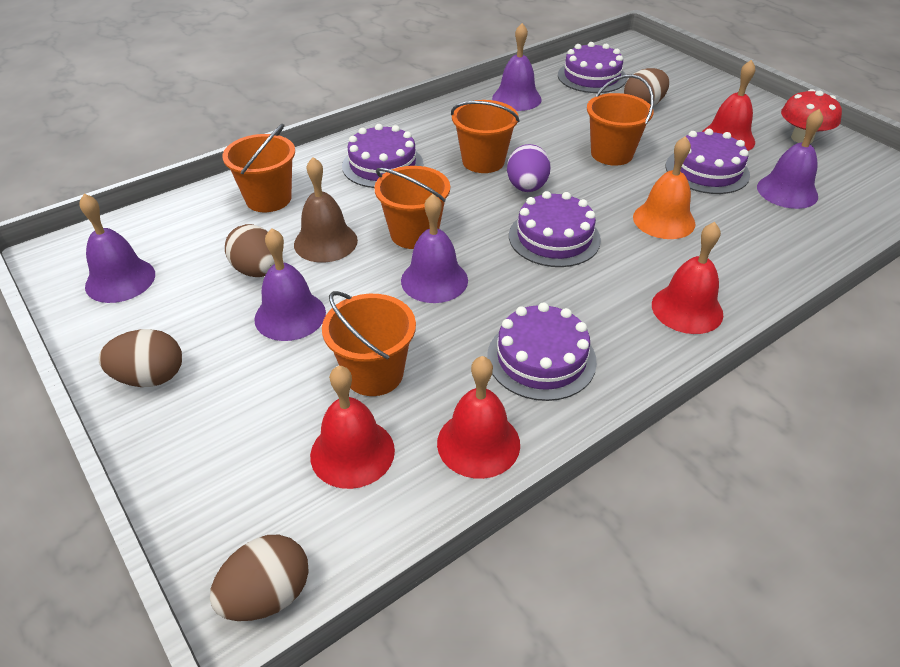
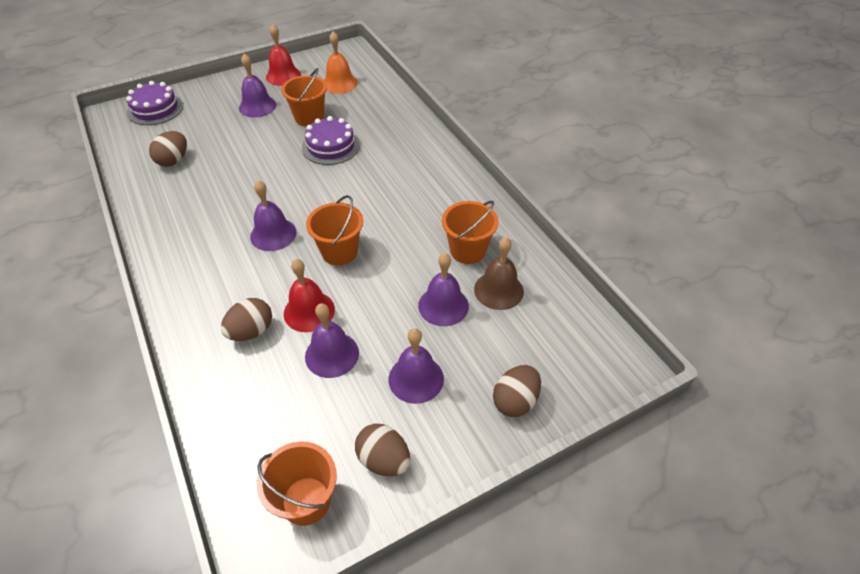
orange bucket: 5 -> 4
purple cake: 5 -> 2
purple egg: 1 -> 0
red bell: 4 -> 2
red mushroom: 1 -> 0

